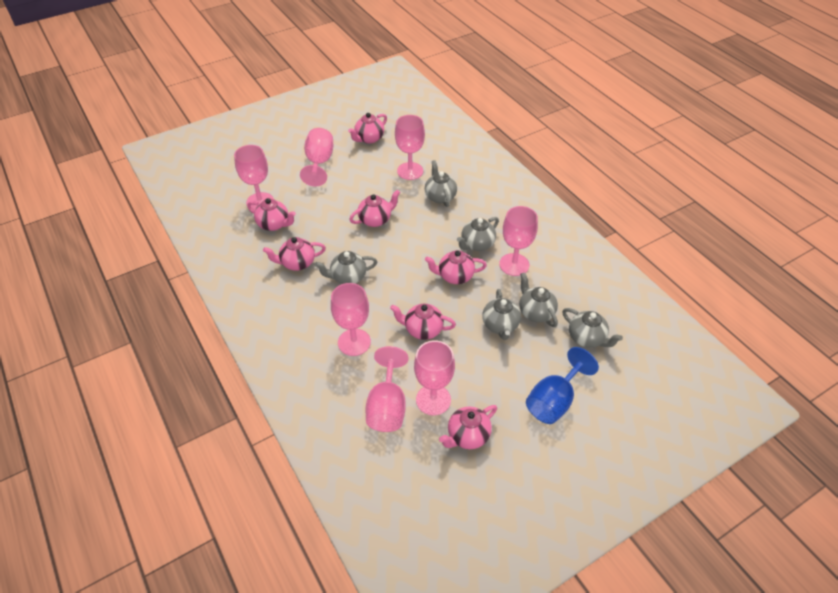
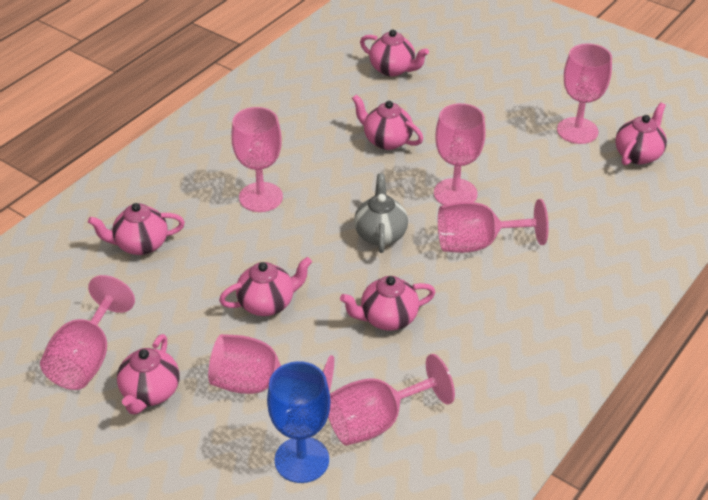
grey teapot: 6 -> 1

